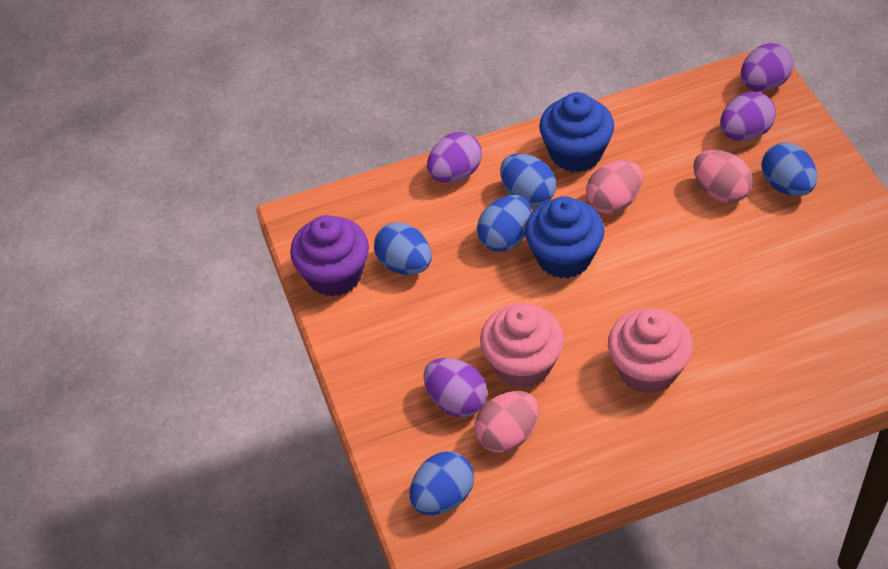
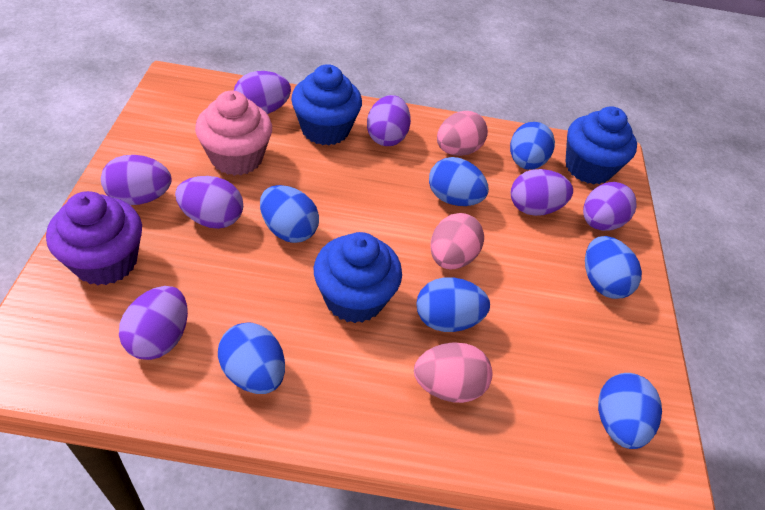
blue cupcake: 2 -> 3
blue egg: 5 -> 7
pink cupcake: 2 -> 1
purple egg: 4 -> 7

